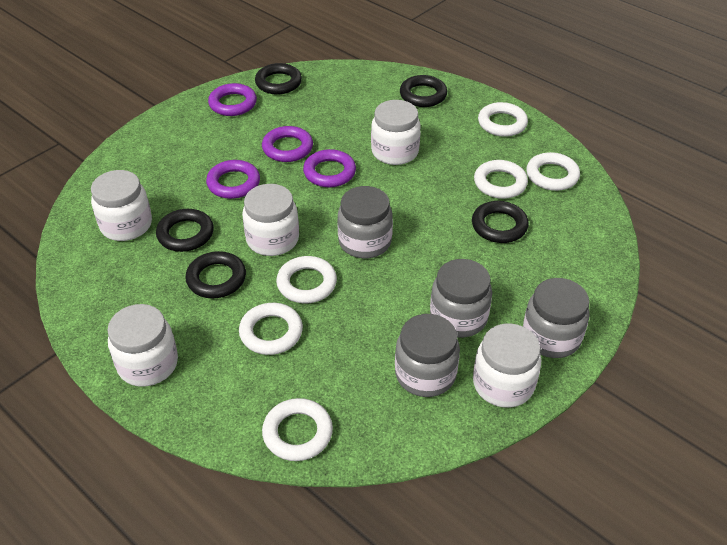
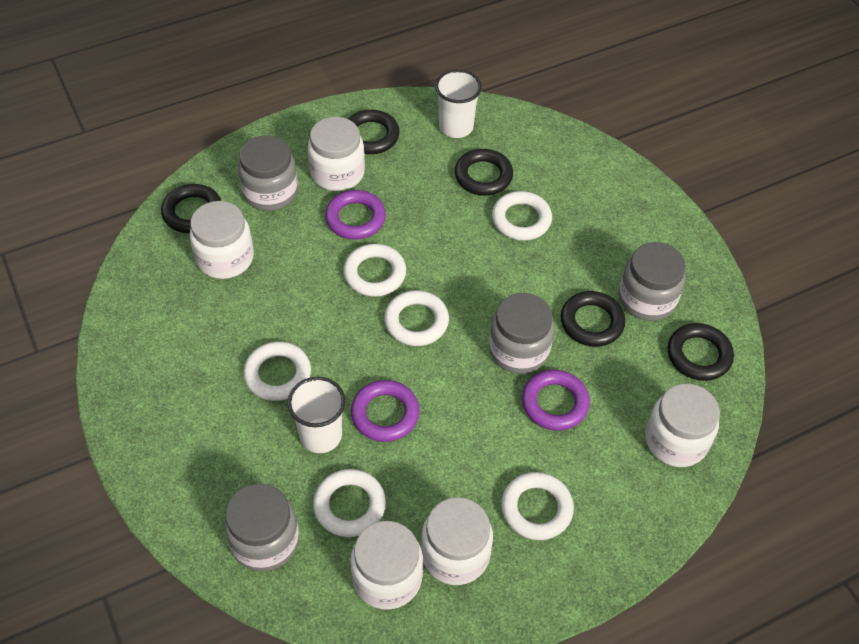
purple ring: 4 -> 3
white cup: 0 -> 2

